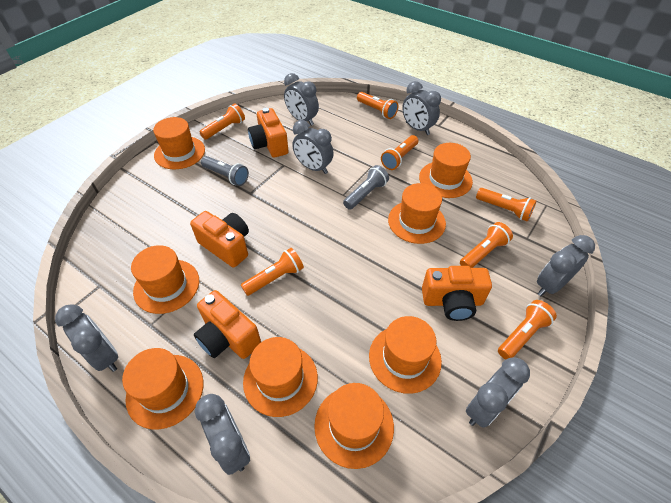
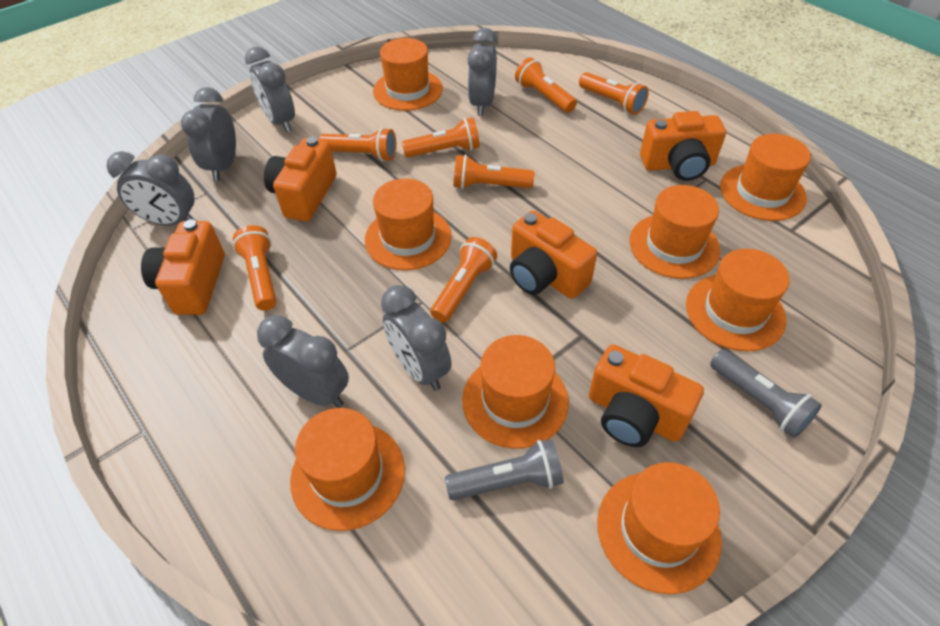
grey clock: 7 -> 6
orange camera: 4 -> 5

